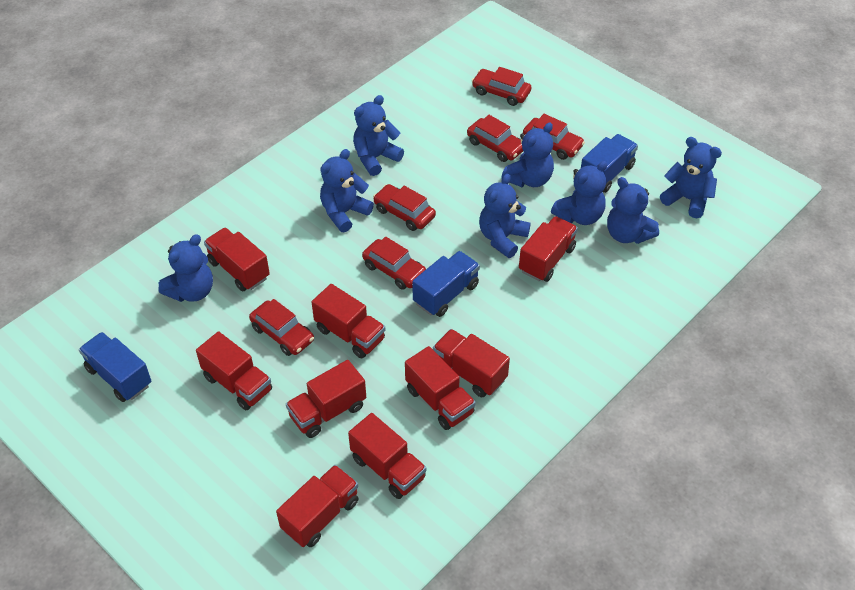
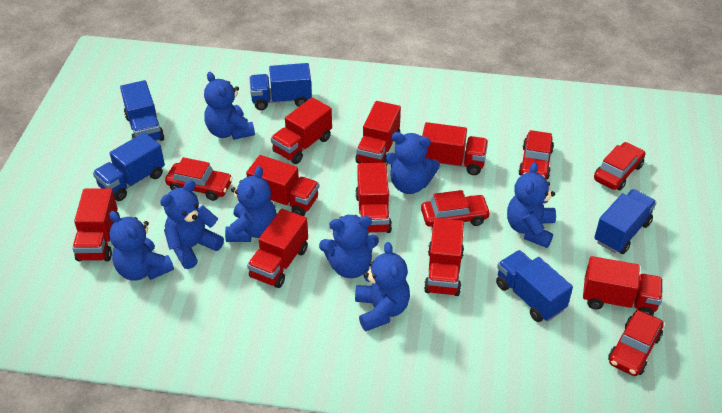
blue truck: 3 -> 5
red car: 6 -> 5

